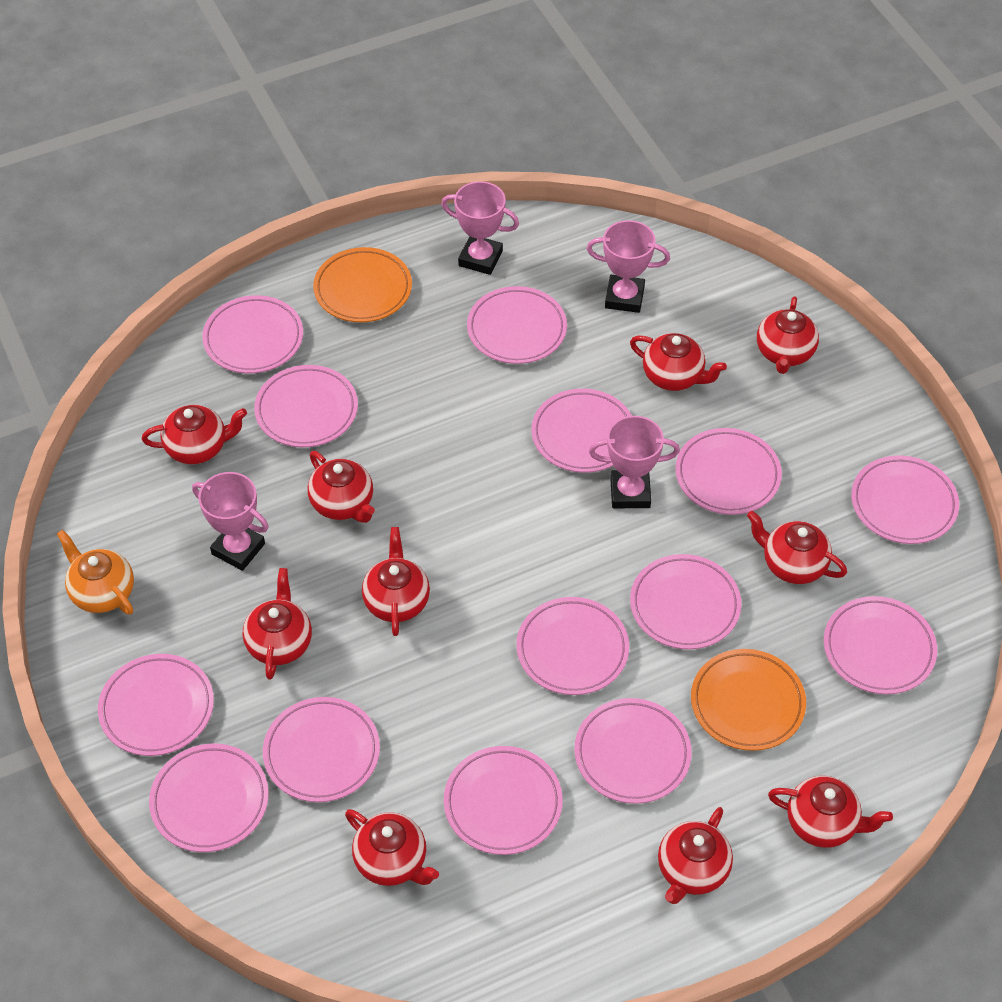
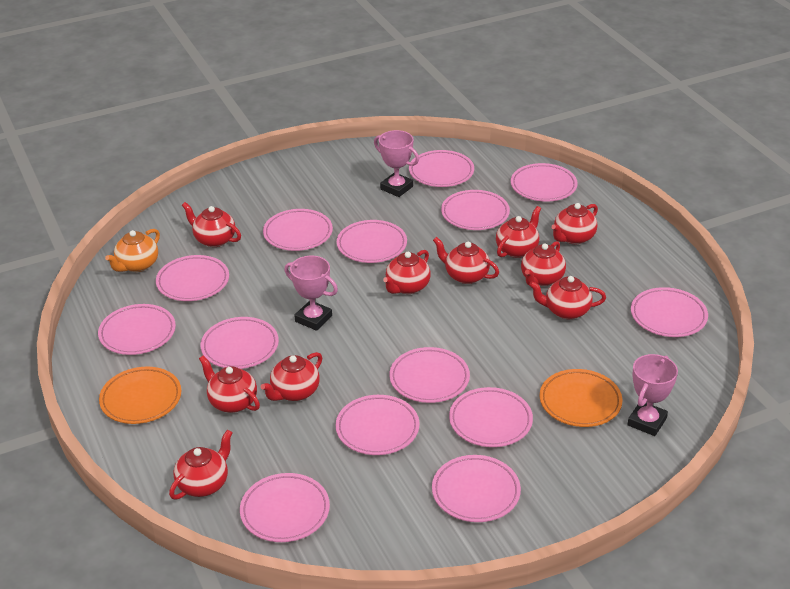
pink trophy: 4 -> 3

